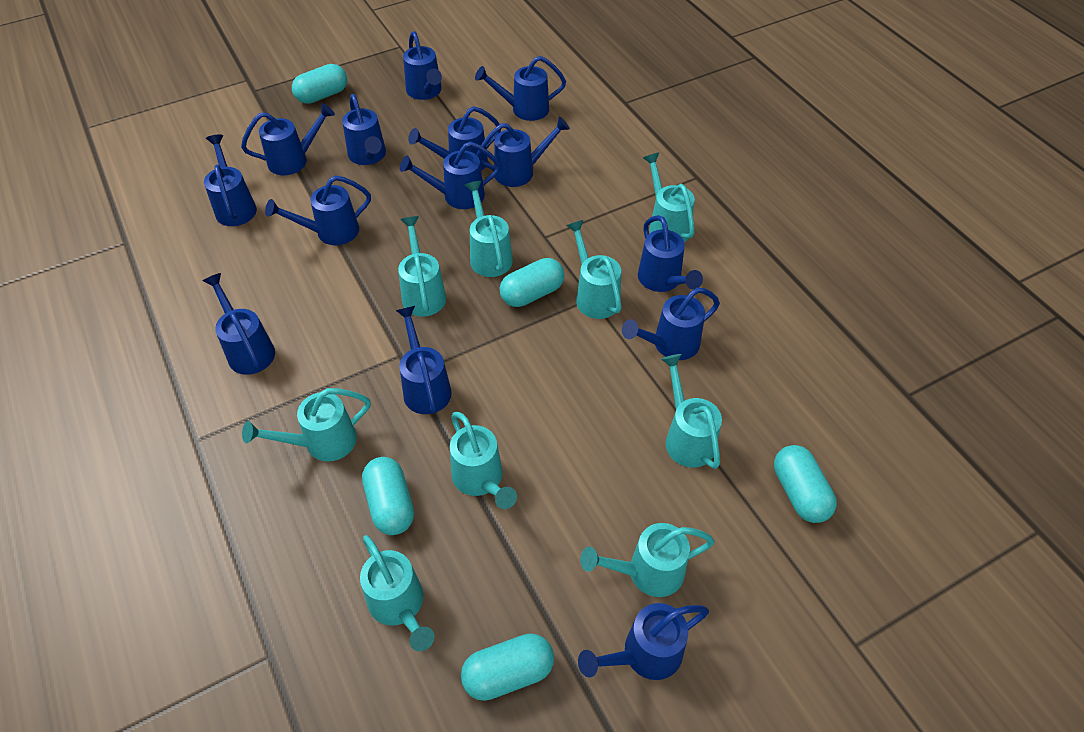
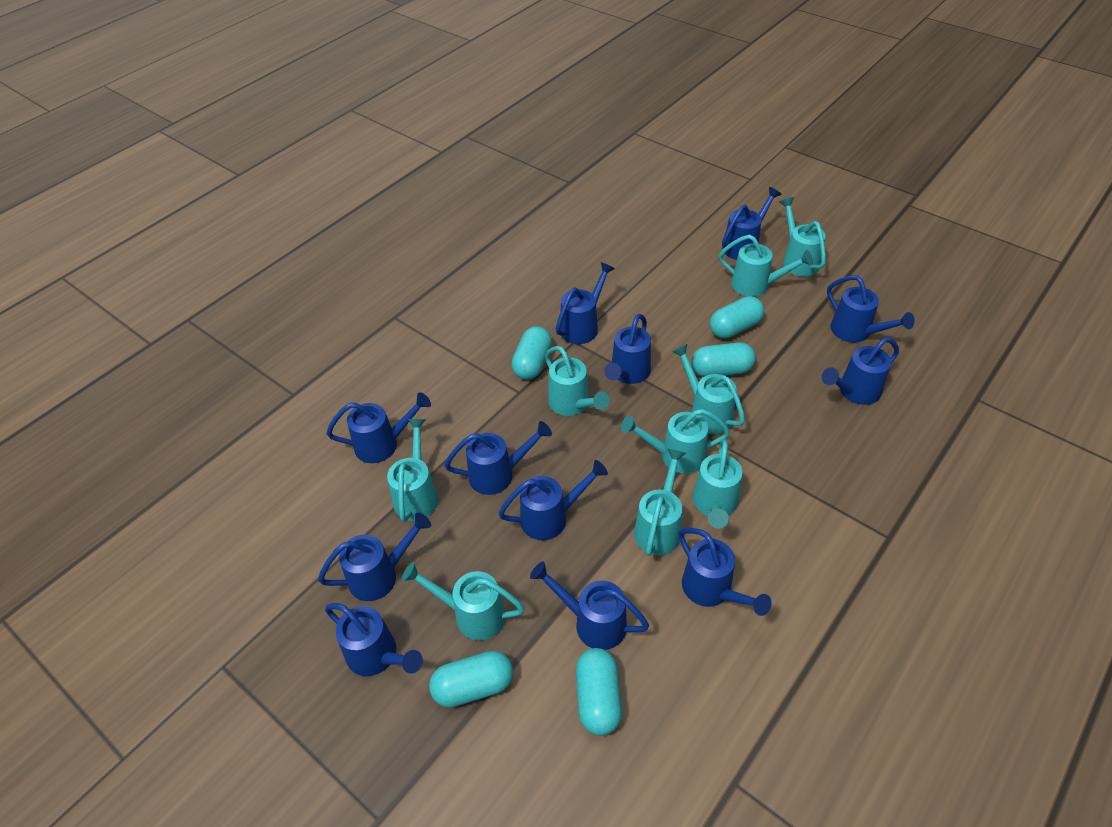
blue watering can: 14 -> 12

